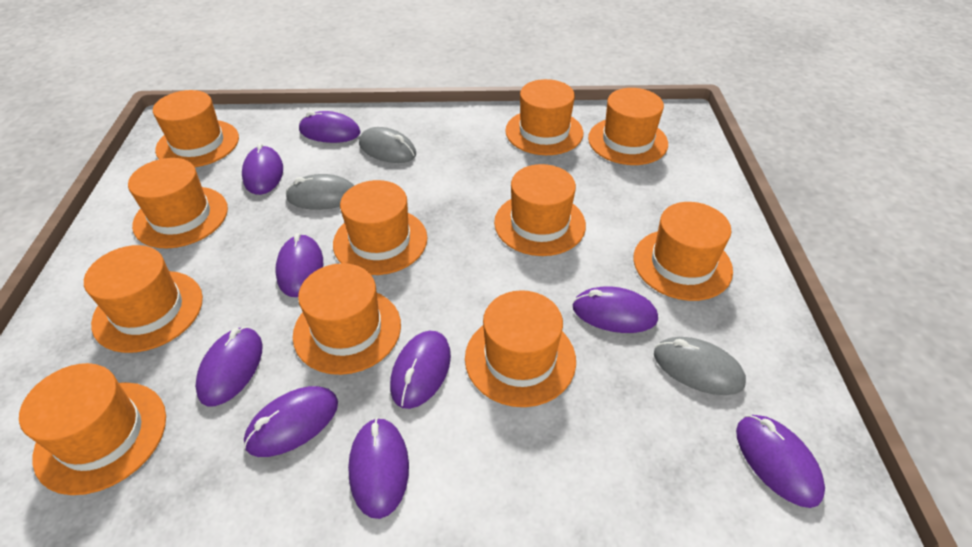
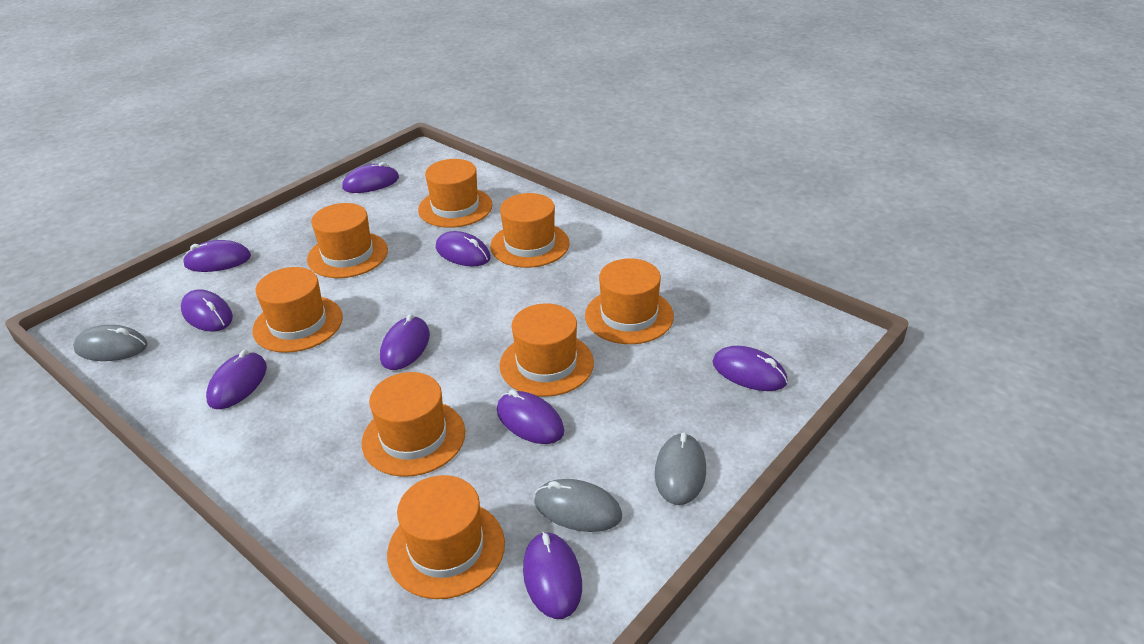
orange hat: 11 -> 8

